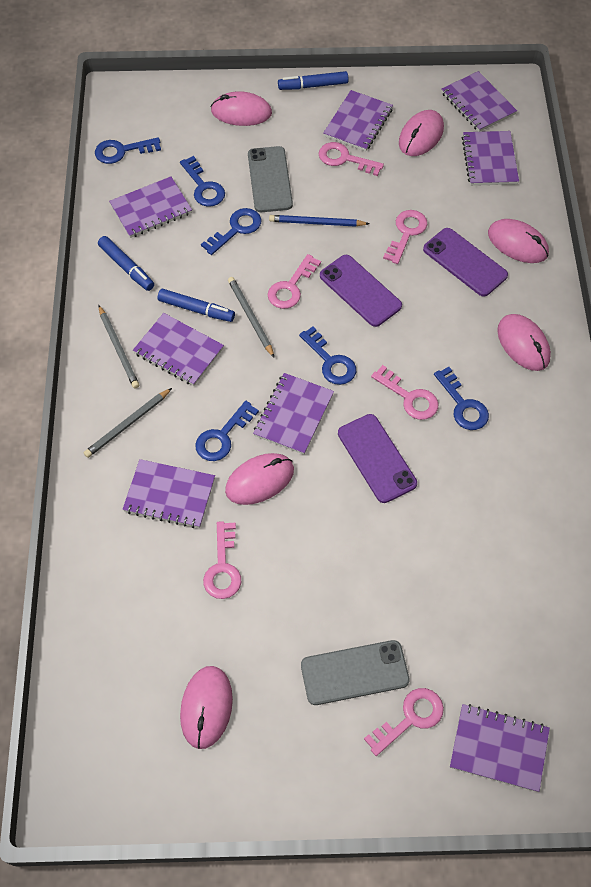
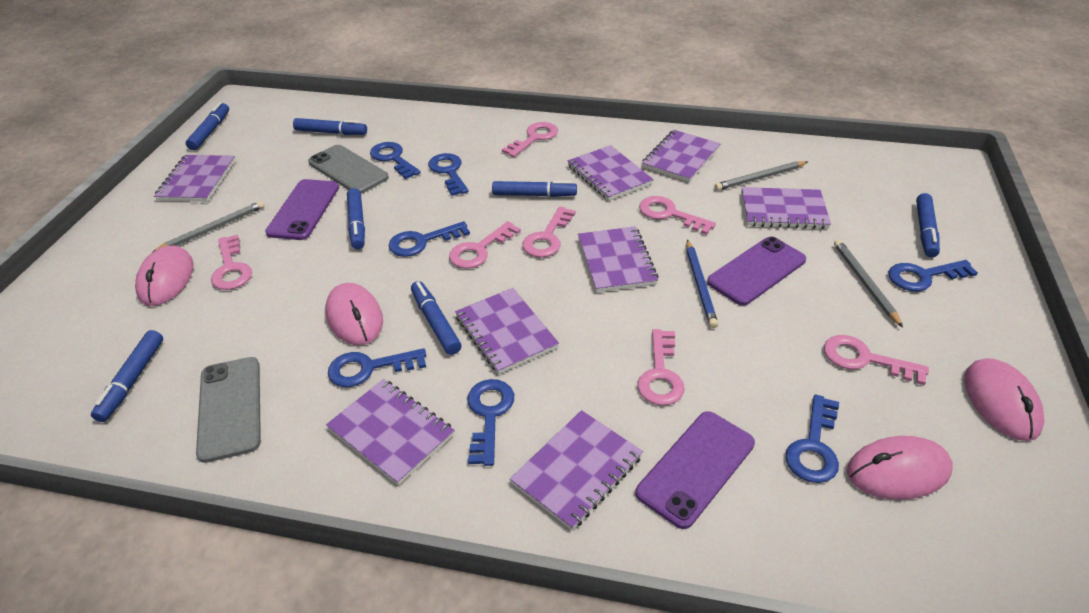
blue key: 6 -> 7
blue marker: 3 -> 7
pink key: 6 -> 7
pink mouse: 6 -> 4

